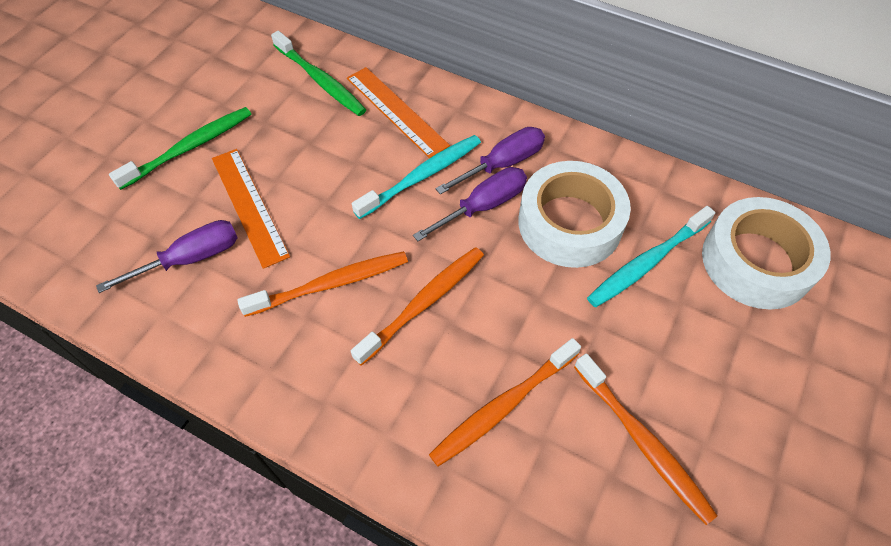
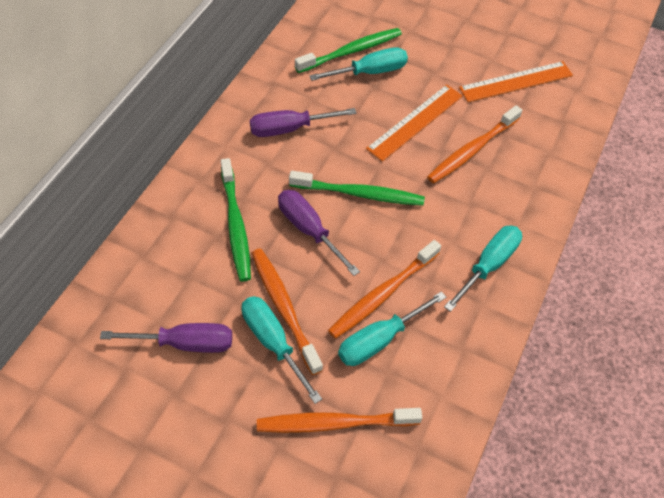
green toothbrush: 2 -> 3
turquoise screwdriver: 0 -> 4
turquoise toothbrush: 2 -> 0
white tape: 2 -> 0

